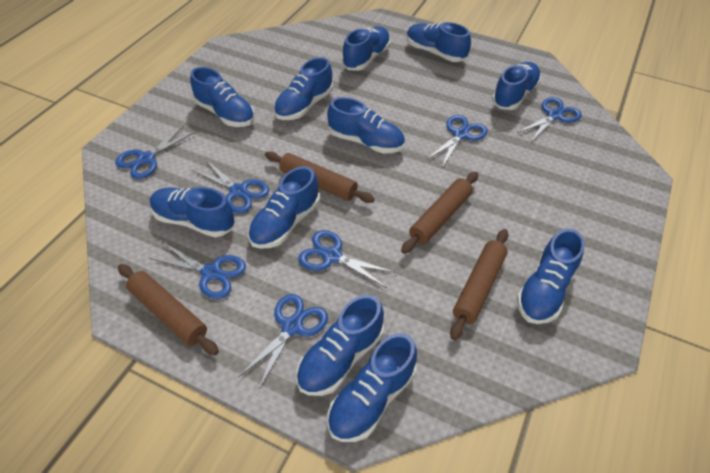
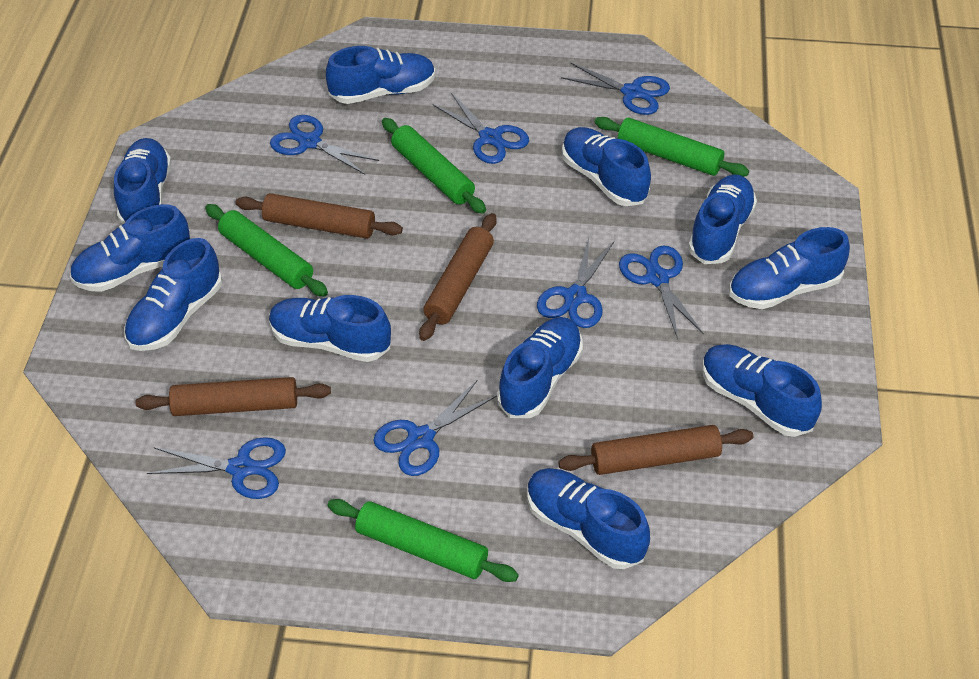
green rolling pin: 0 -> 4

